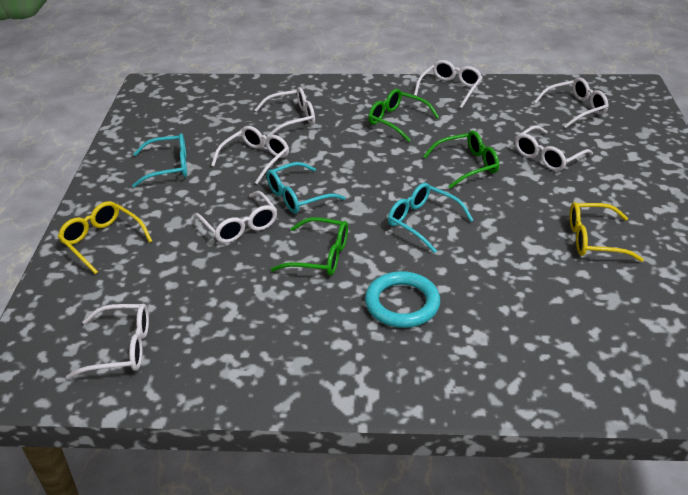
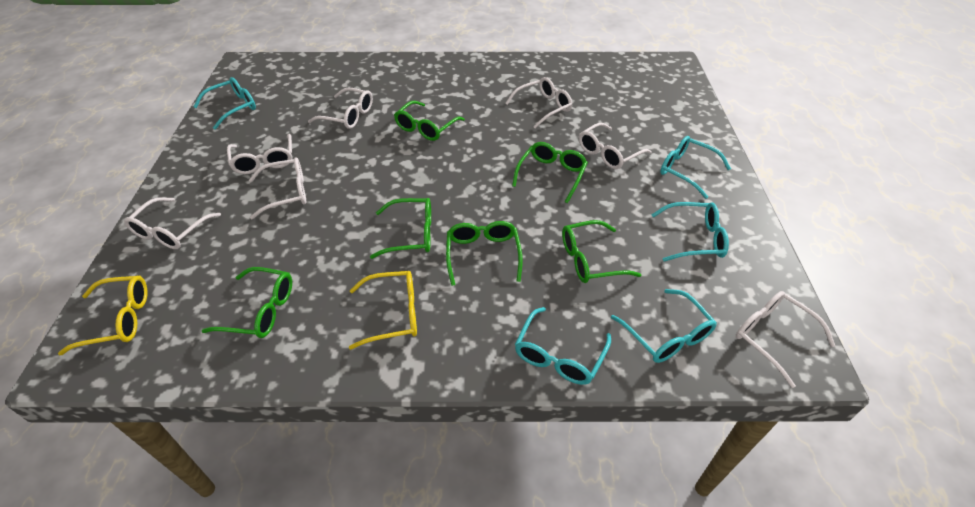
green glasses: 3 -> 6
turquoise glasses: 3 -> 5
turquoise ring: 1 -> 0

